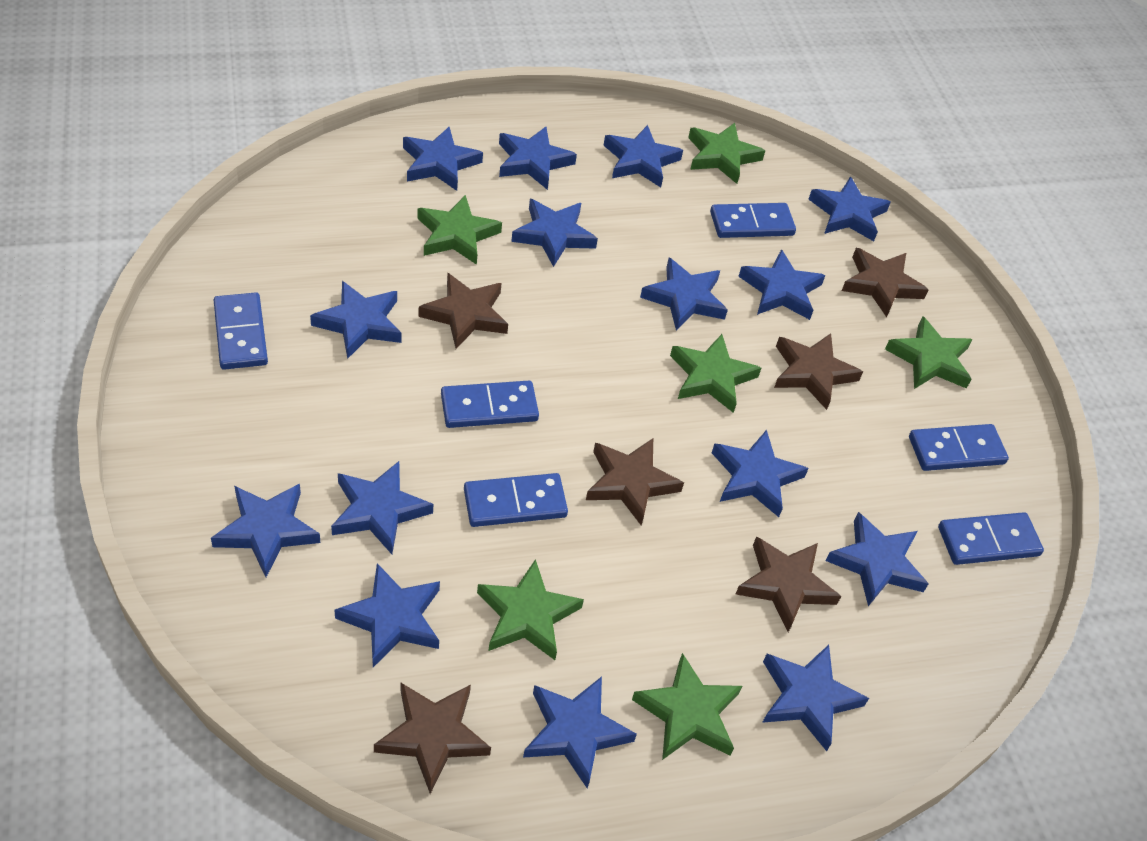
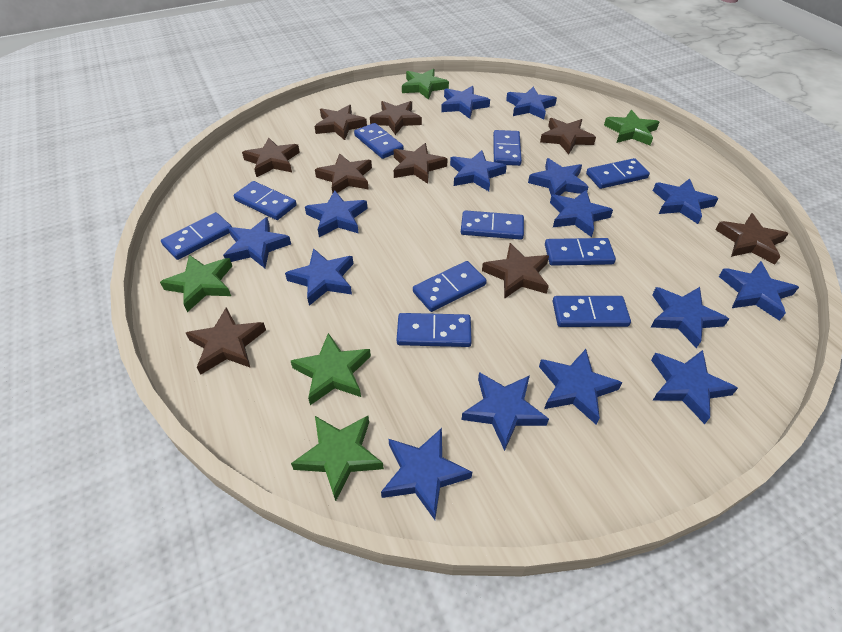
blue domino: 6 -> 10
brown star: 6 -> 9
green star: 6 -> 5

